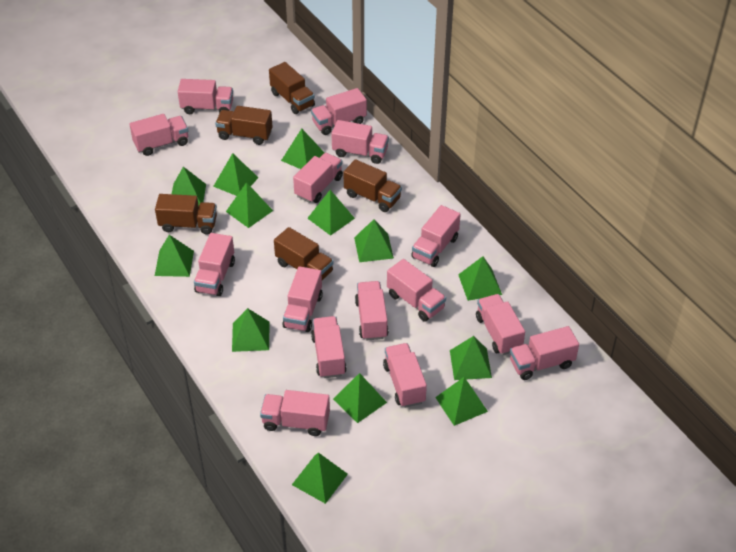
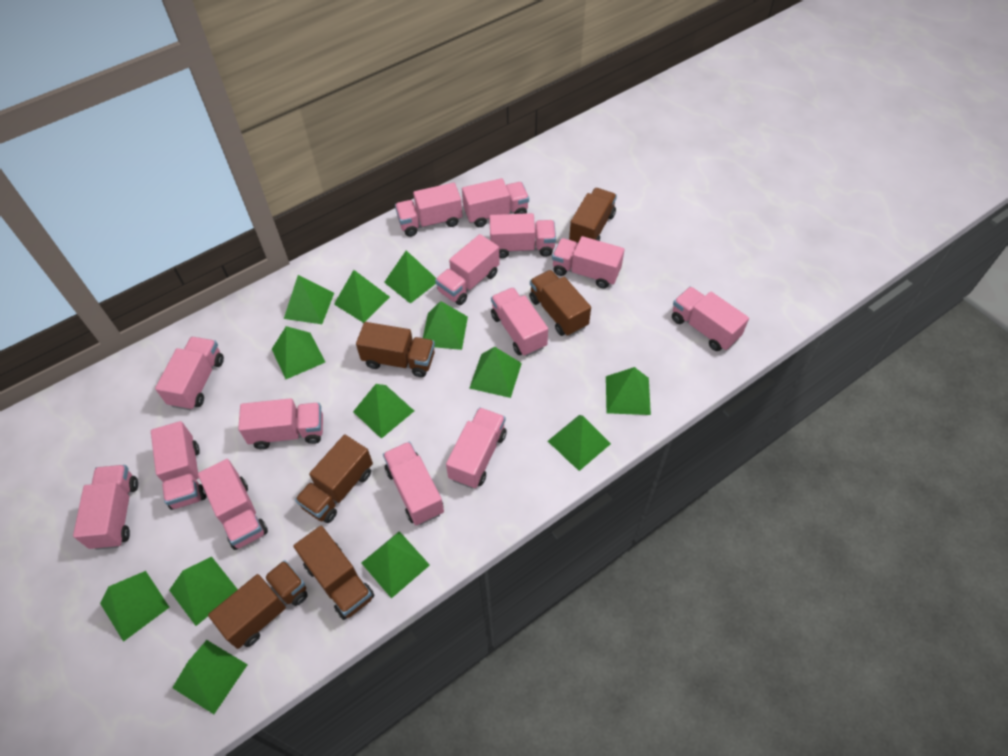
brown truck: 5 -> 6
pink truck: 15 -> 14

